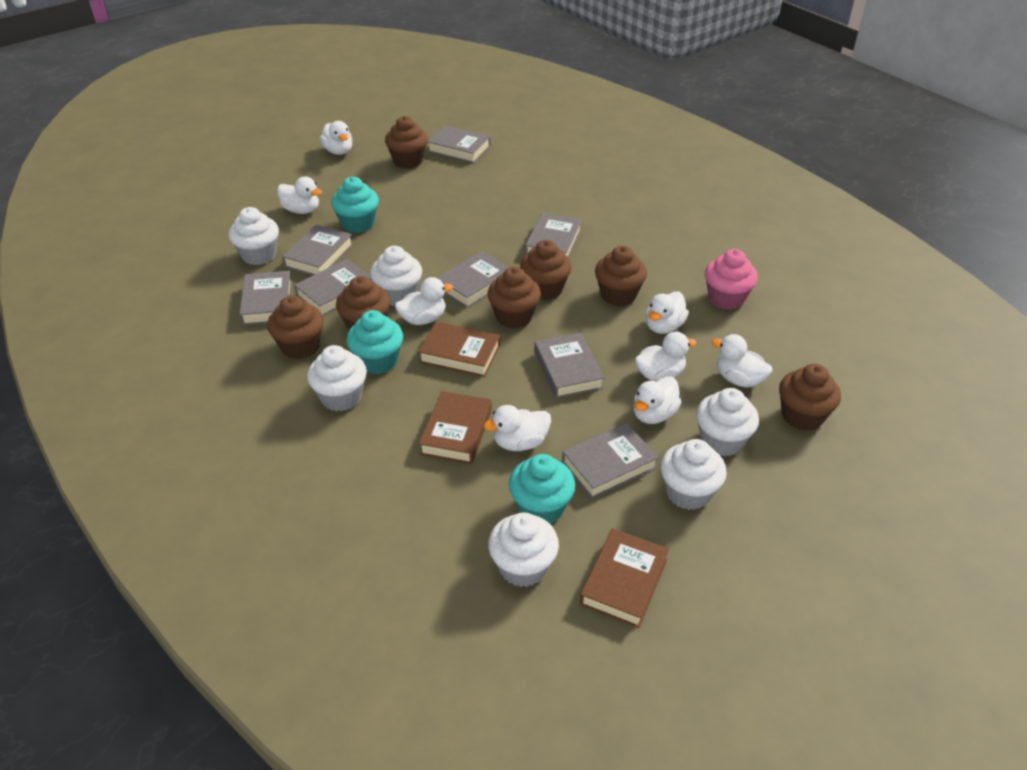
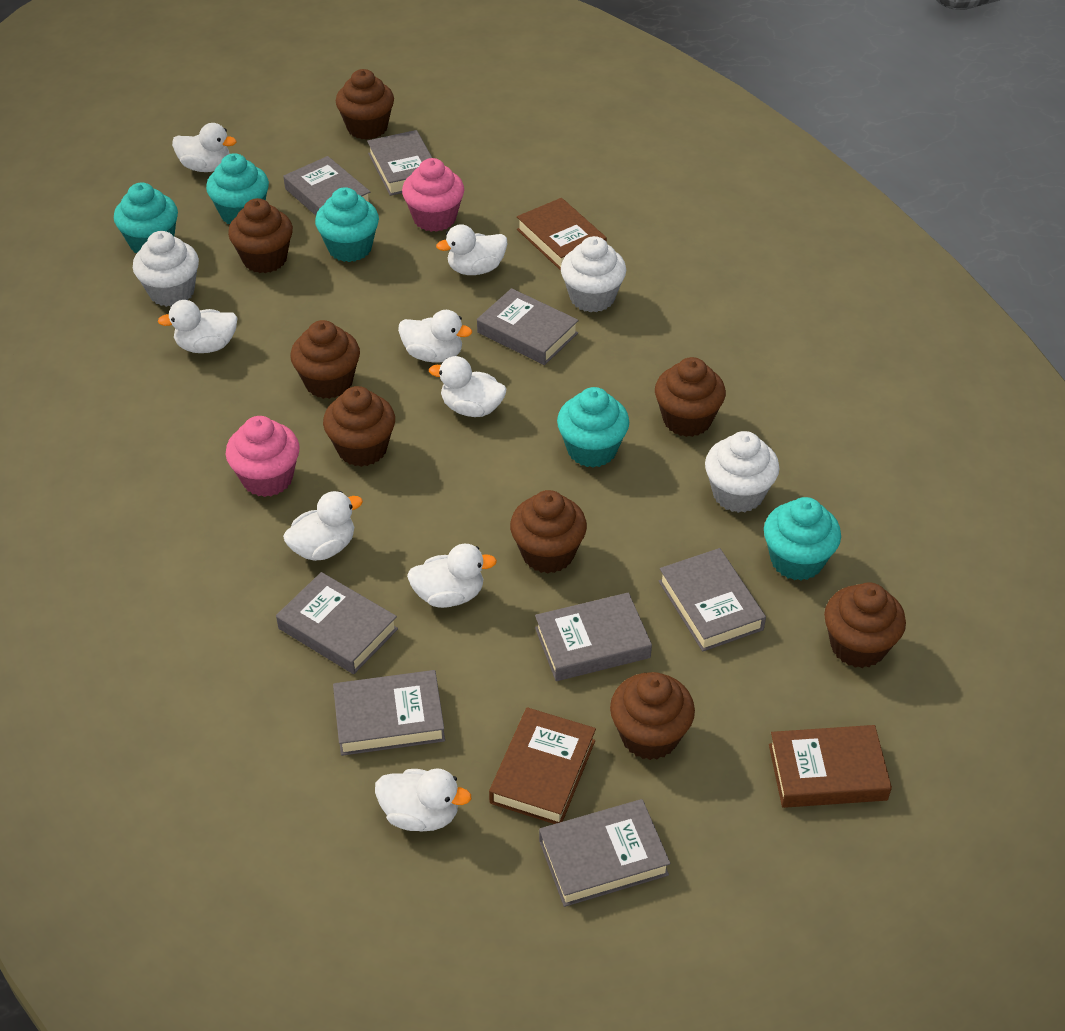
brown cupcake: 7 -> 8
pink cupcake: 1 -> 2
turquoise cupcake: 3 -> 5
white cupcake: 6 -> 3

